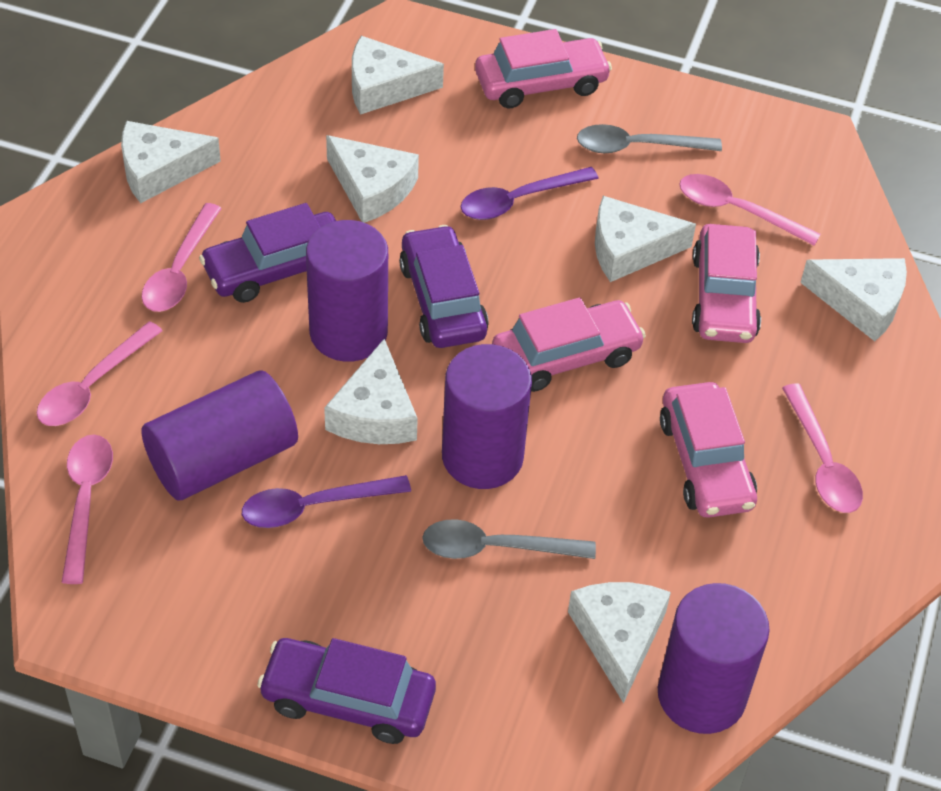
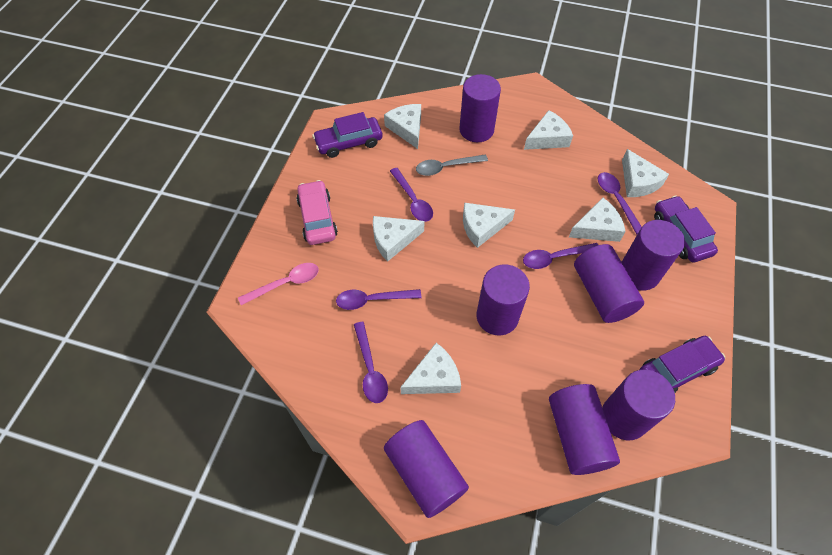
grey spoon: 2 -> 1
pink car: 4 -> 1
pink spoon: 5 -> 1
purple cylinder: 4 -> 7
purple spoon: 2 -> 5

